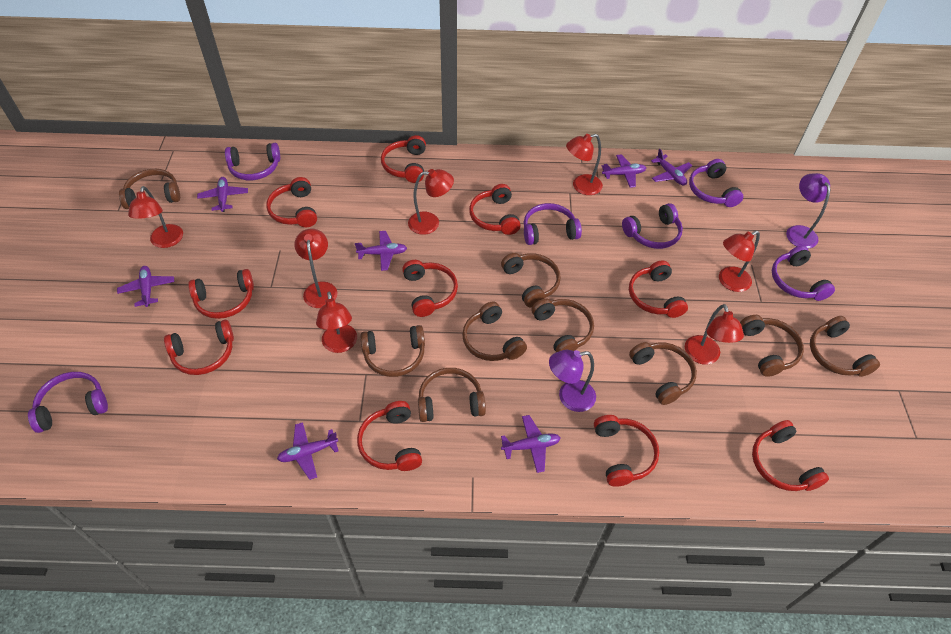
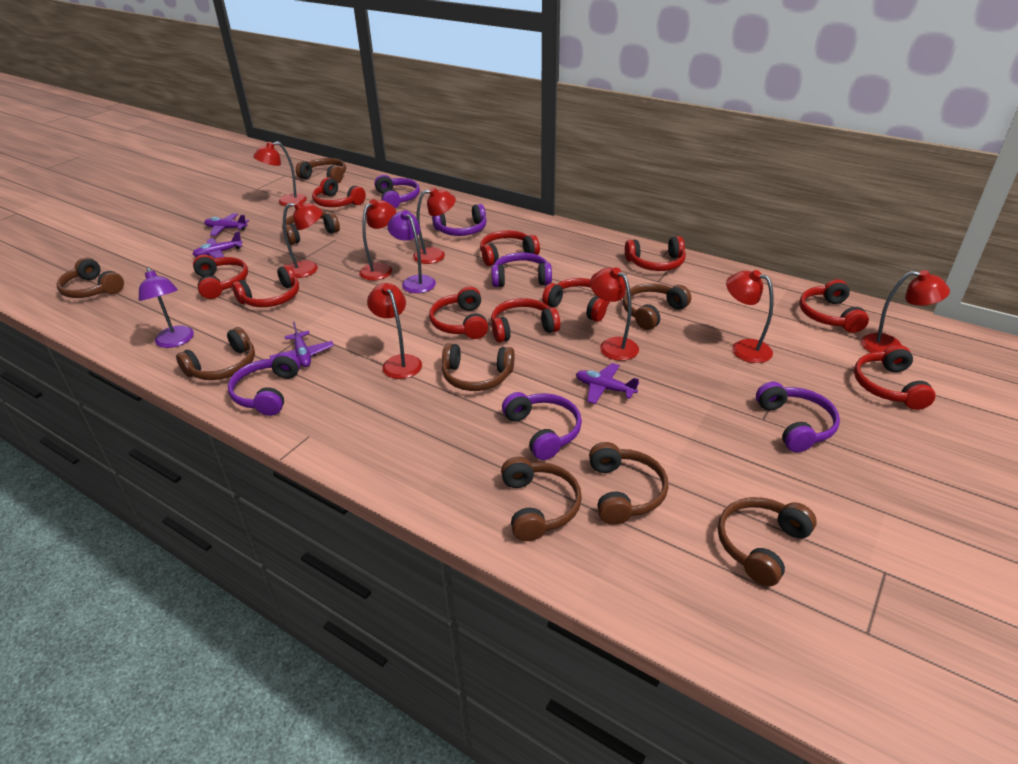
purple plane: 7 -> 4
red lamp: 7 -> 8

